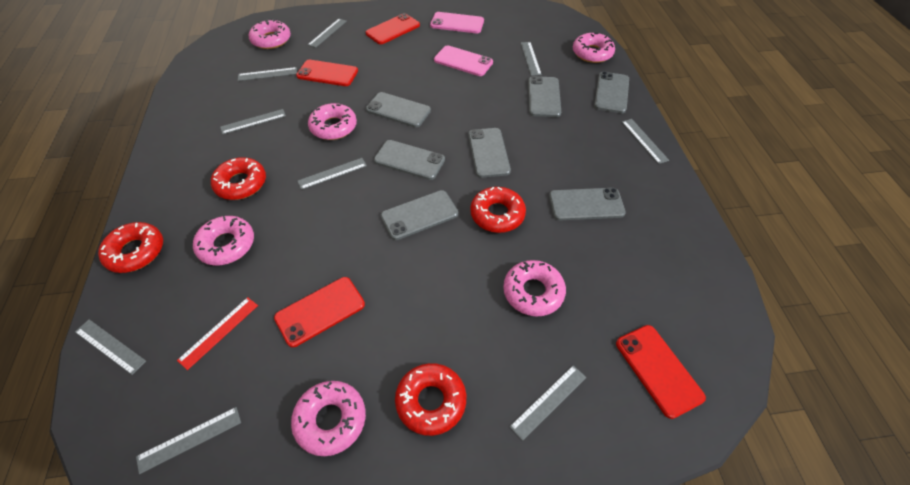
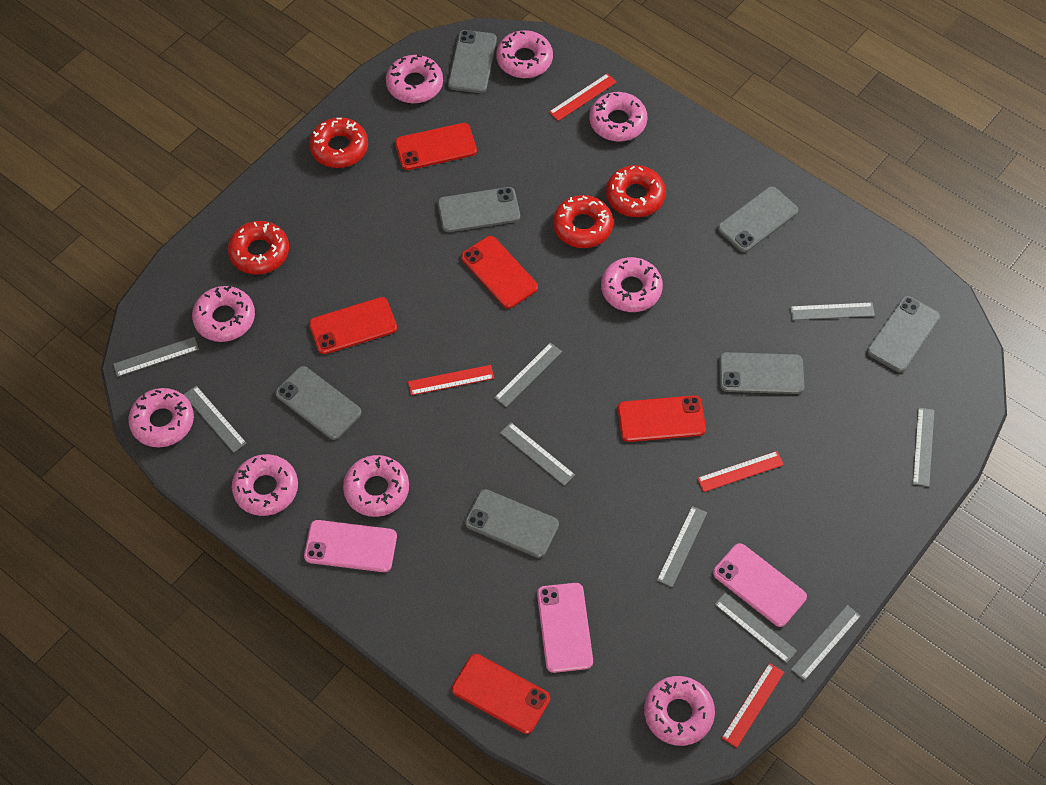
pink donut: 6 -> 9
pink phone: 2 -> 3
red phone: 4 -> 5
red ruler: 1 -> 4

